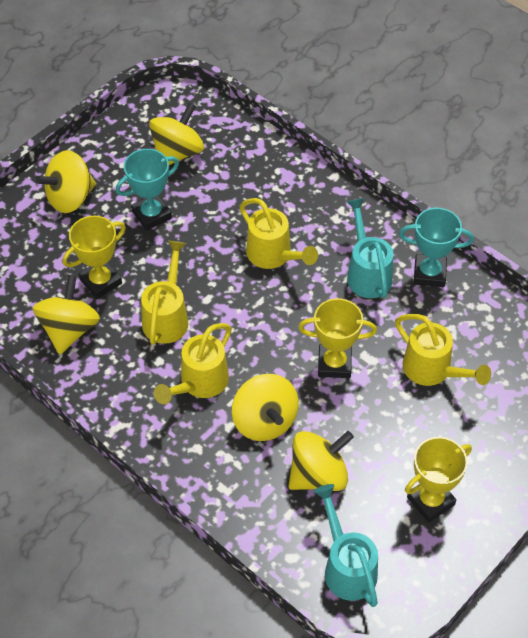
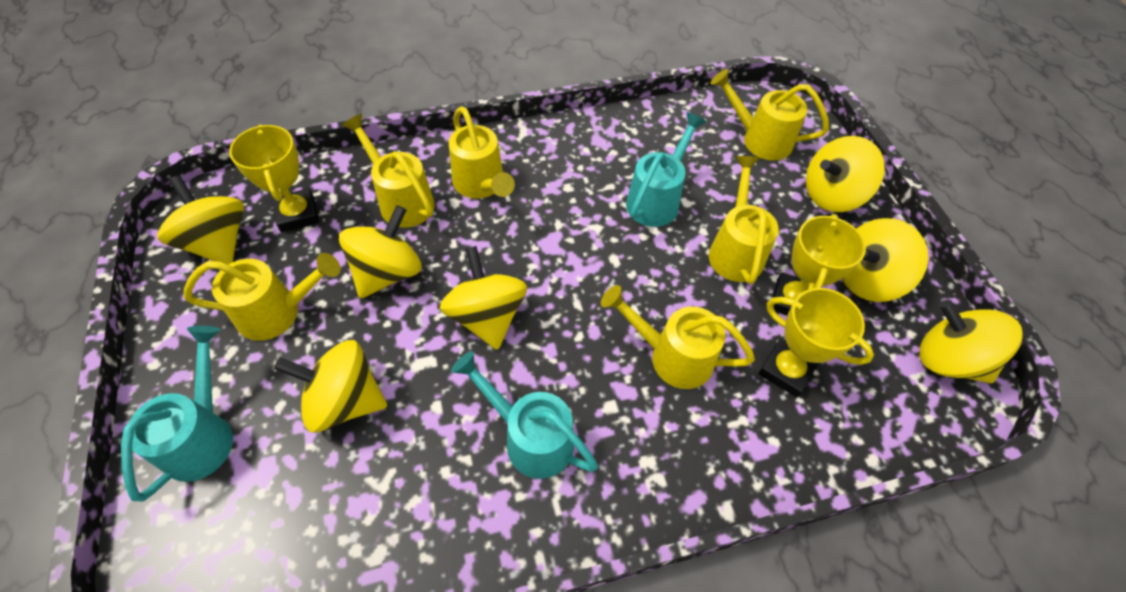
turquoise trophy: 2 -> 0
turquoise watering can: 2 -> 3
yellow spinning top: 5 -> 7
yellow watering can: 4 -> 6

